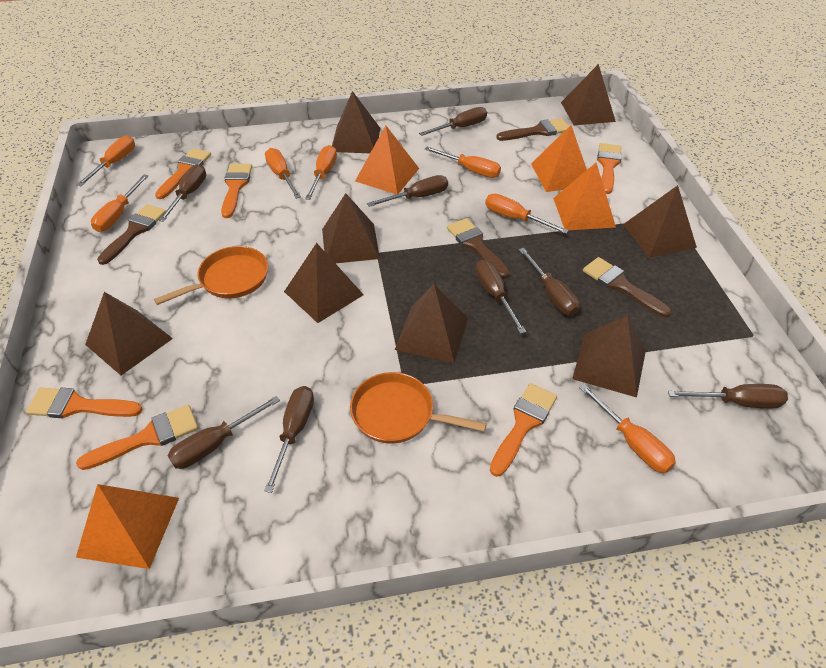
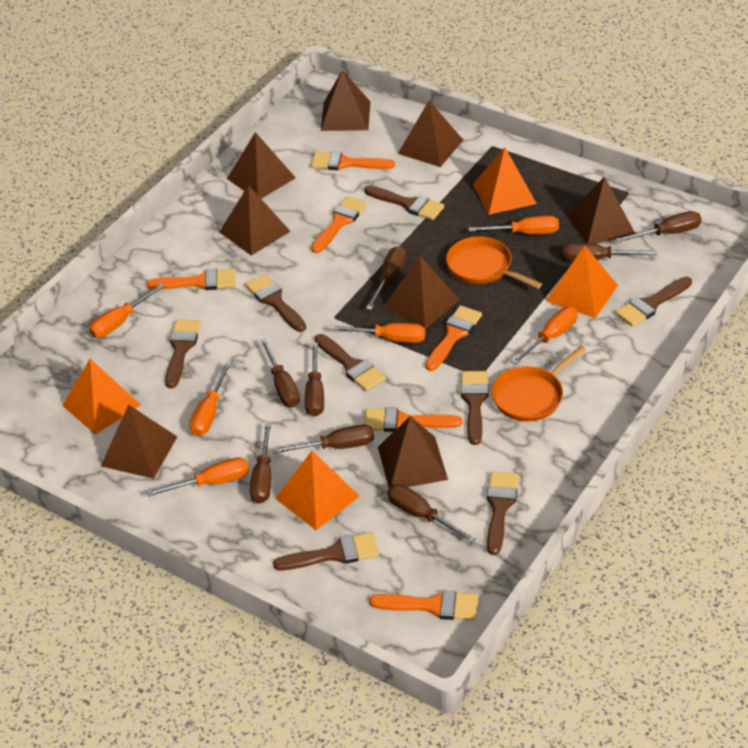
brown brush: 4 -> 8
orange screwdriver: 7 -> 6

